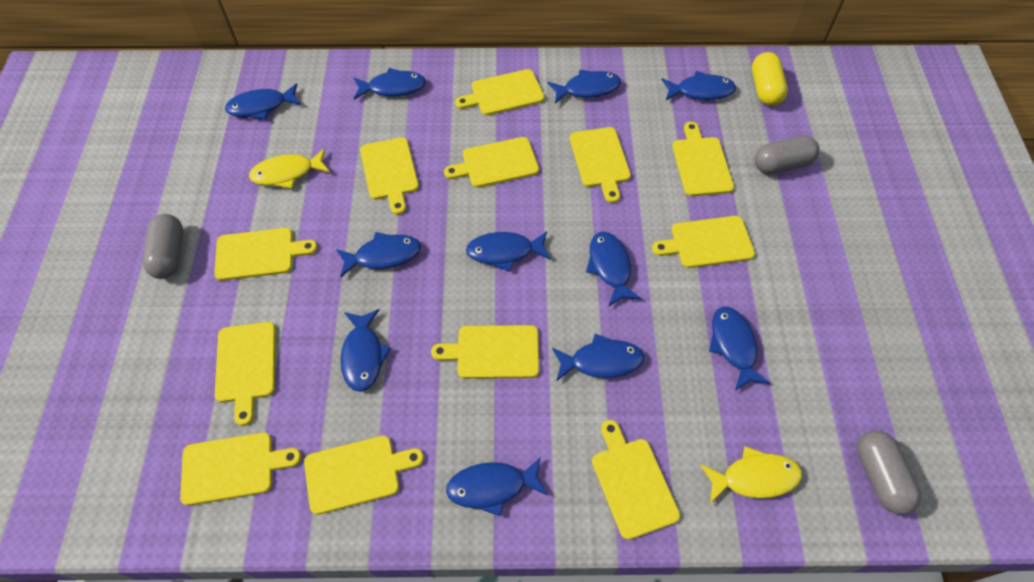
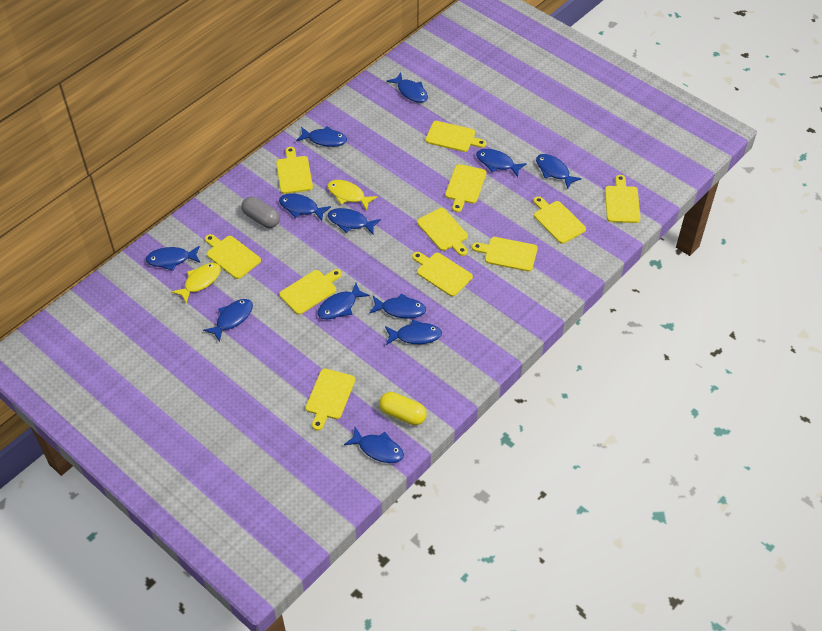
blue fish: 11 -> 12
grey capsule: 3 -> 1
yellow cutting board: 12 -> 11

